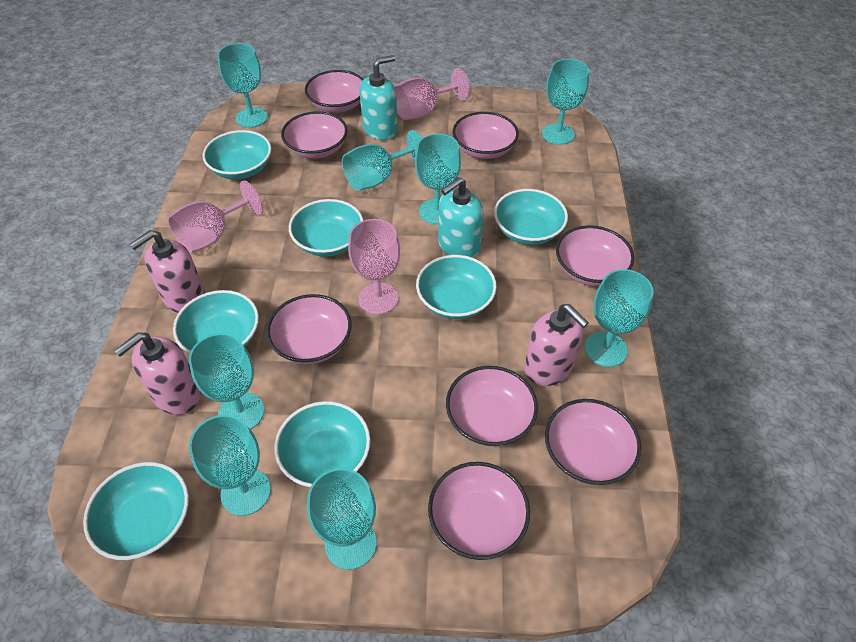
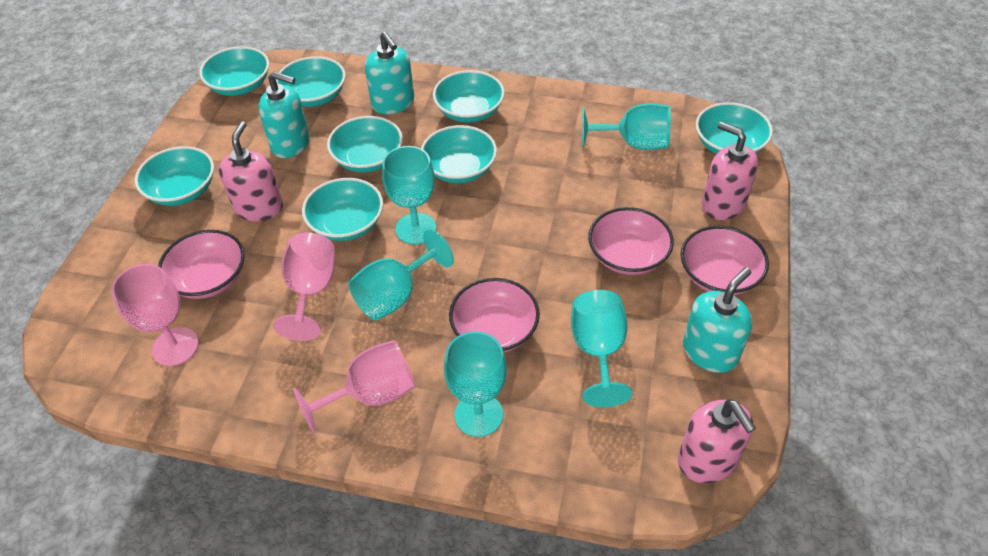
pink bowl: 8 -> 4
turquoise bowl: 7 -> 8
turquoise goblet: 8 -> 5
turquoise soap dispenser: 2 -> 3

